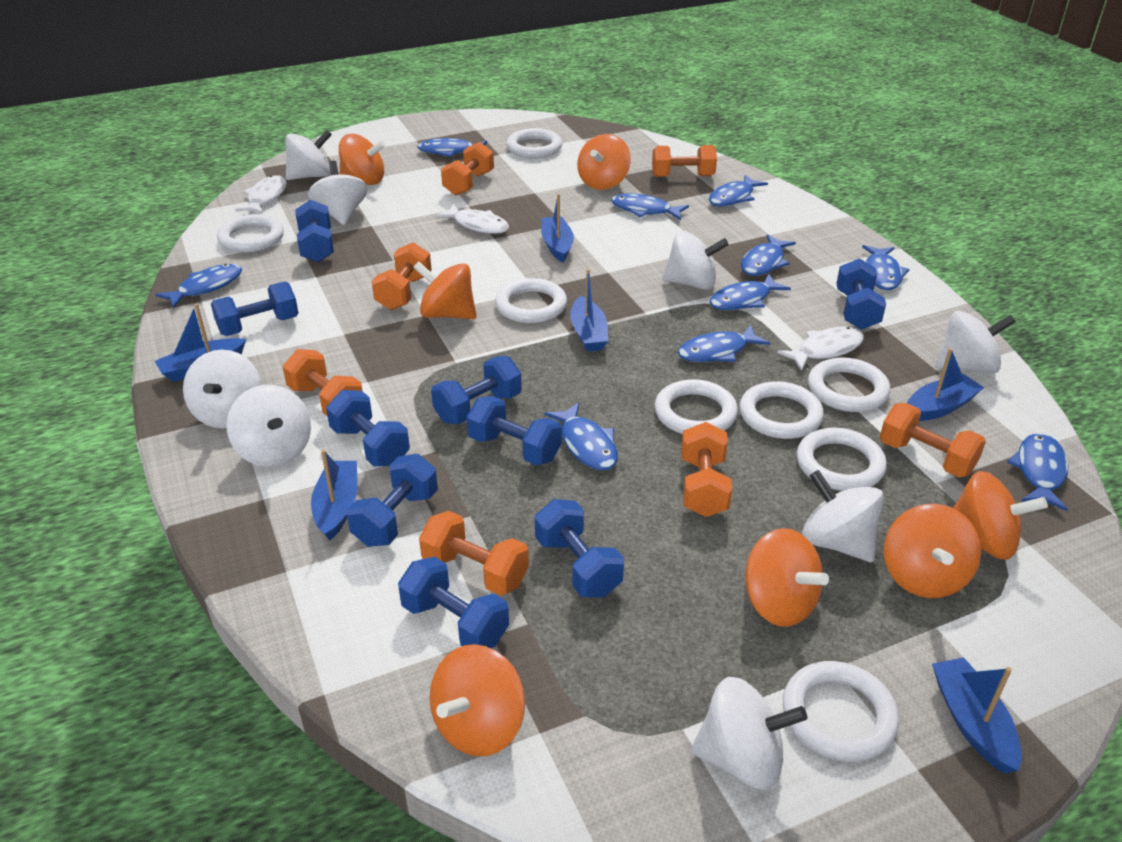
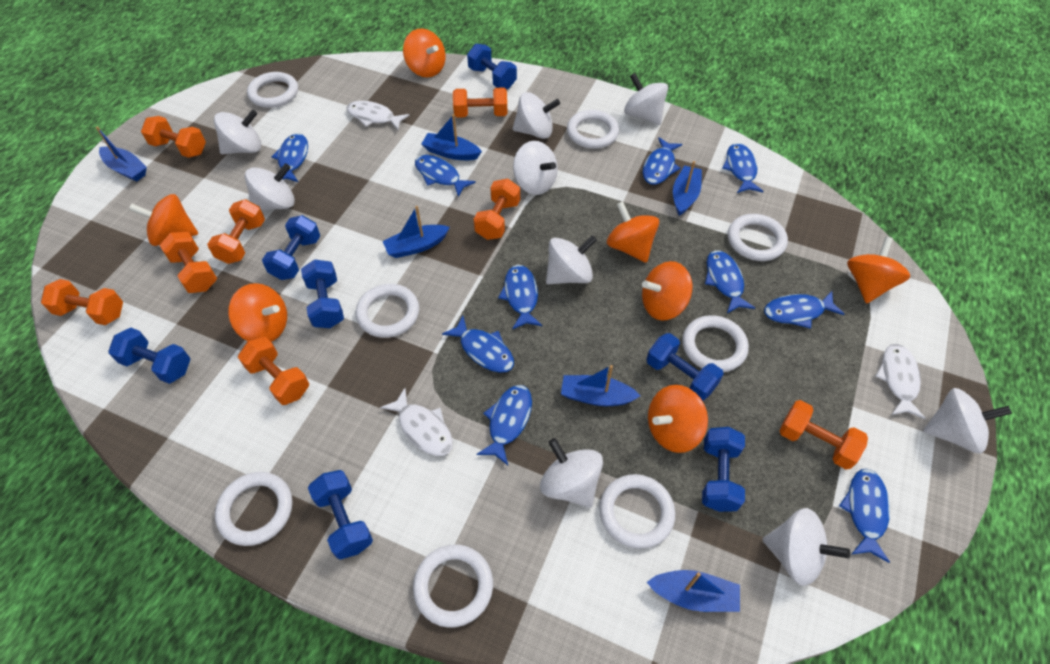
blue dumbbell: 9 -> 7
orange dumbbell: 7 -> 8
white spinning top: 8 -> 9

